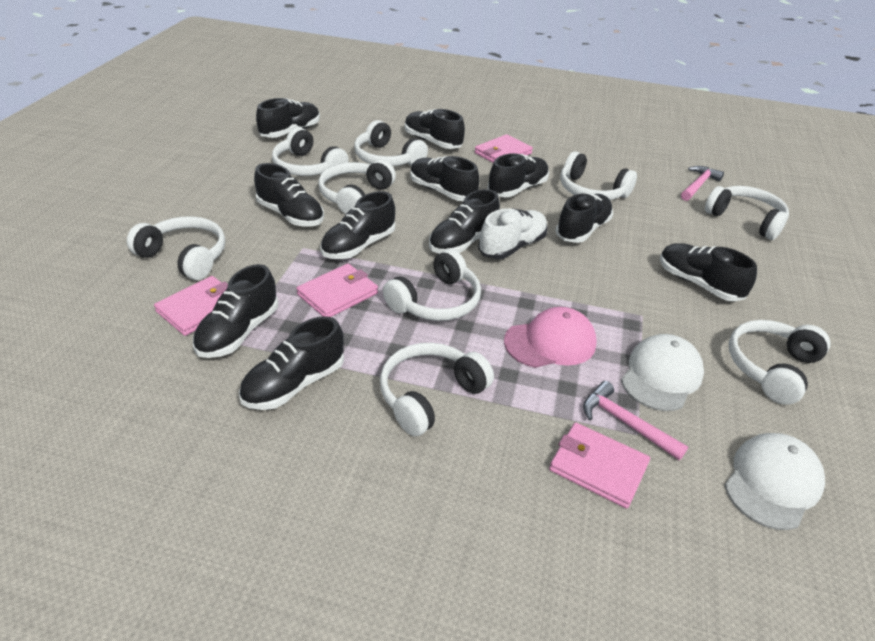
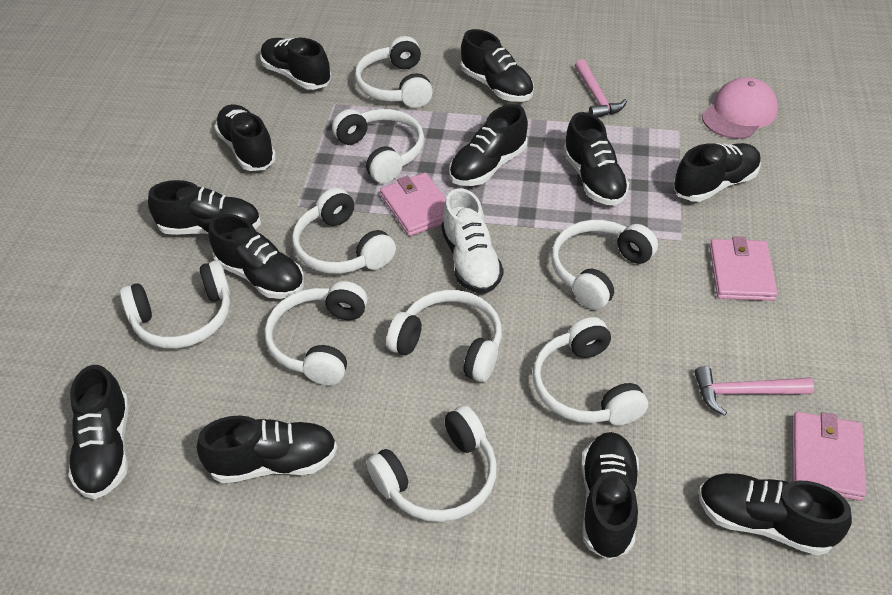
black shoe: 11 -> 12
pink wallet: 4 -> 3
white cap: 2 -> 0

